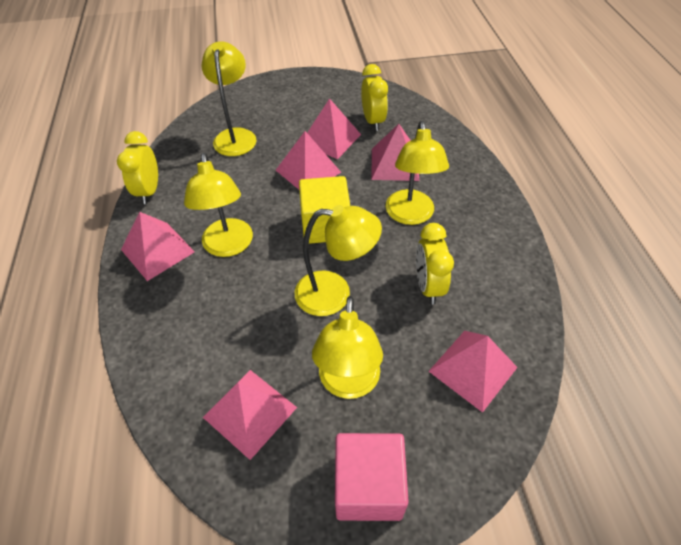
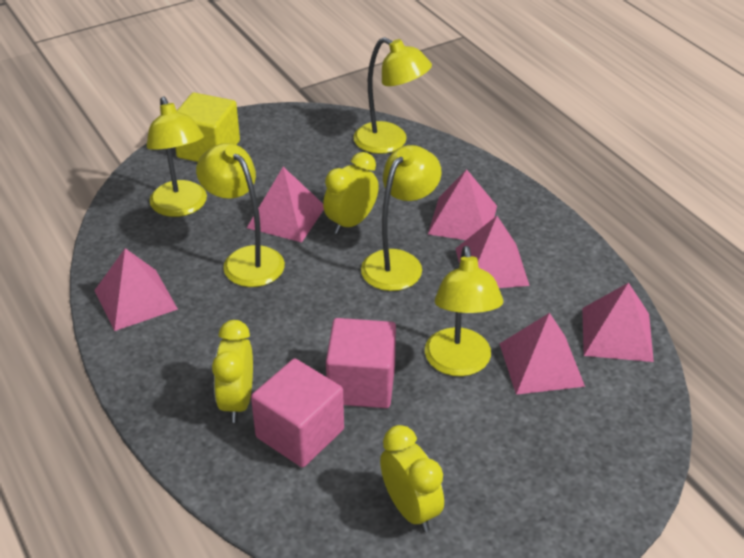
pink cube: 1 -> 2

